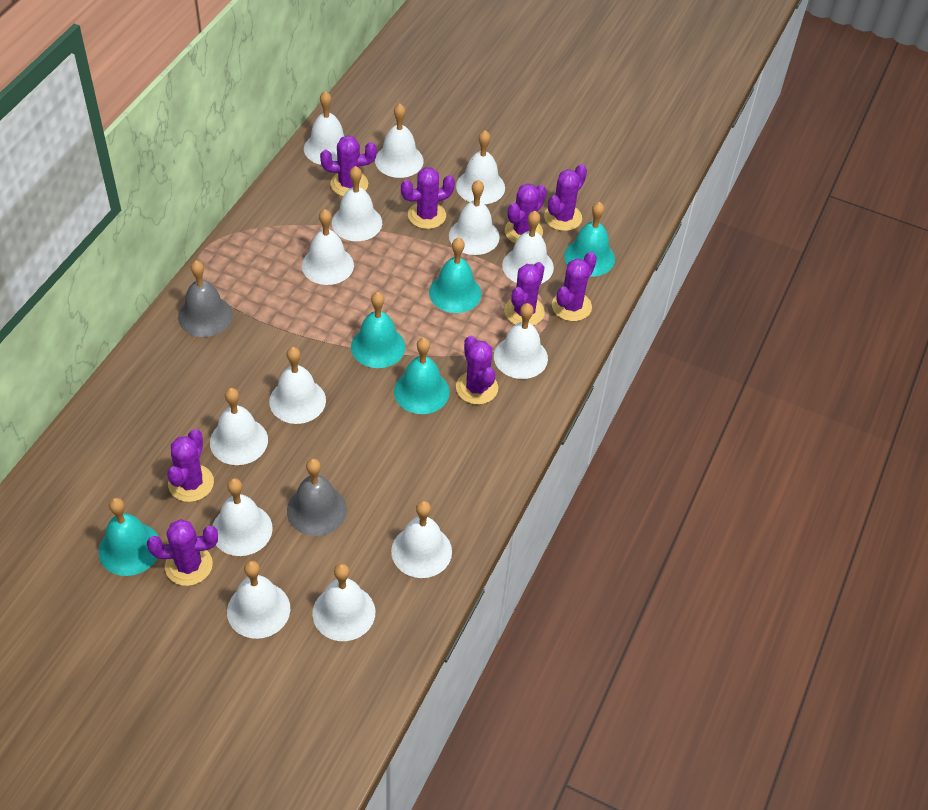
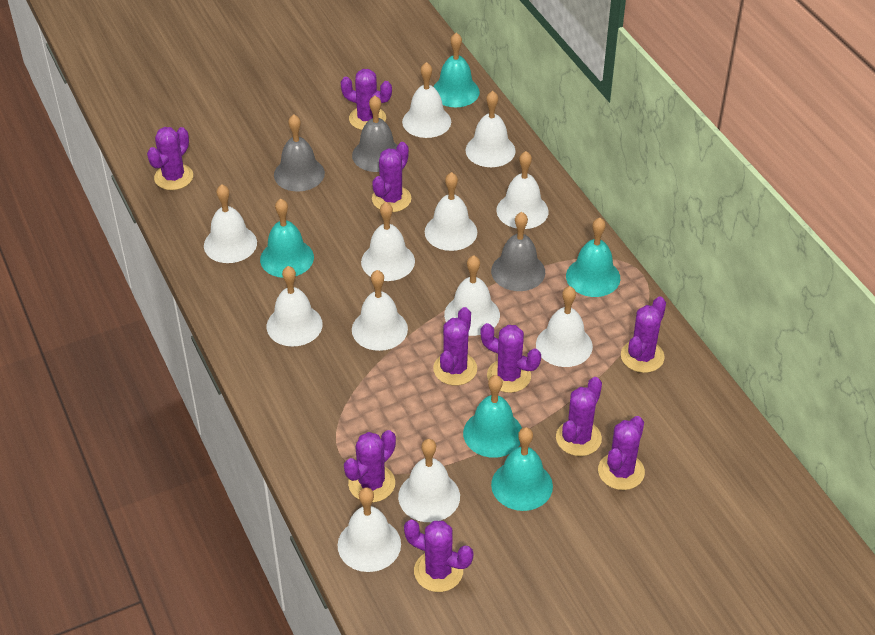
grey bell: 2 -> 3
purple cactus: 9 -> 10
white bell: 14 -> 12

